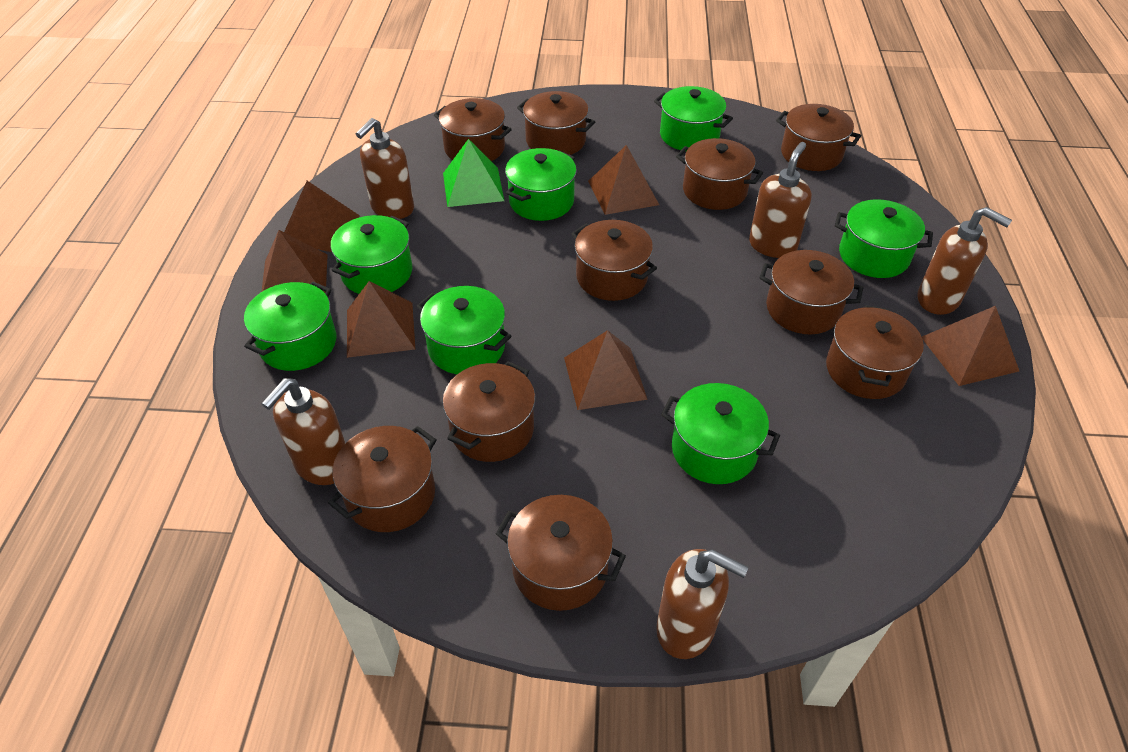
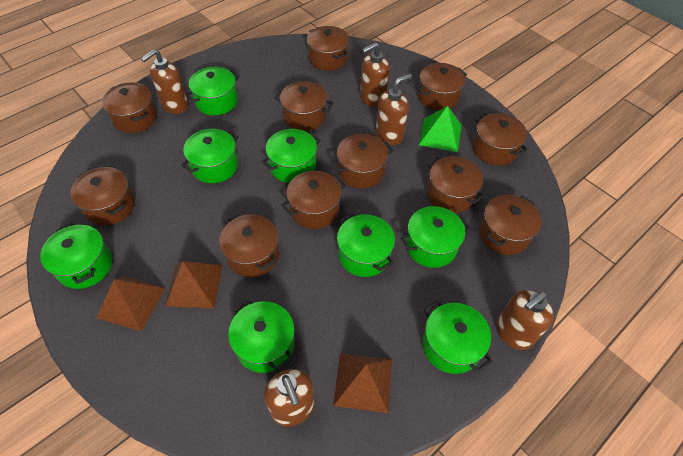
brown pot: 10 -> 11
brown pyramid: 6 -> 3
green pot: 7 -> 8

